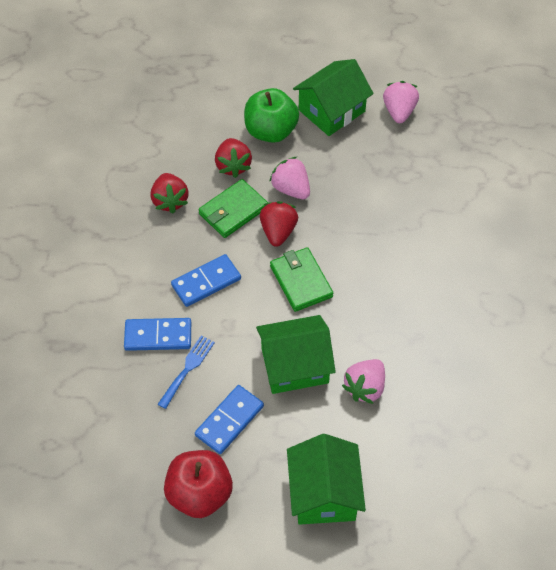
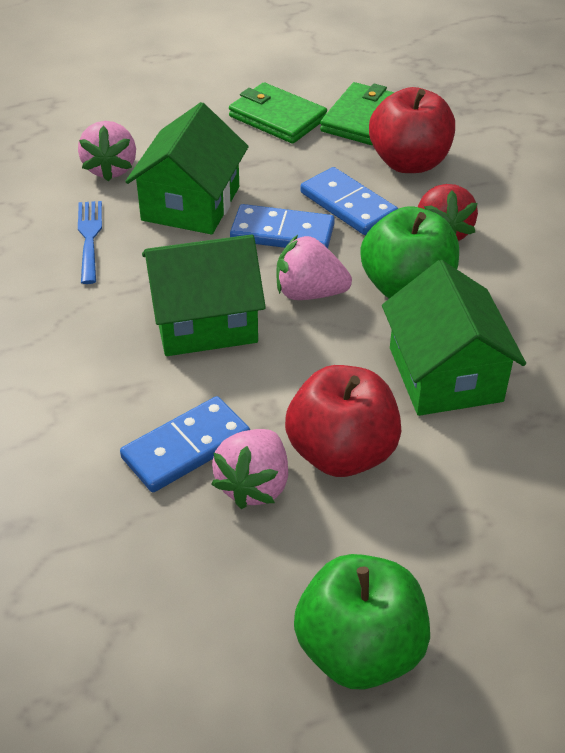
green apple: 1 -> 2
red apple: 1 -> 2
red strawberry: 3 -> 1

